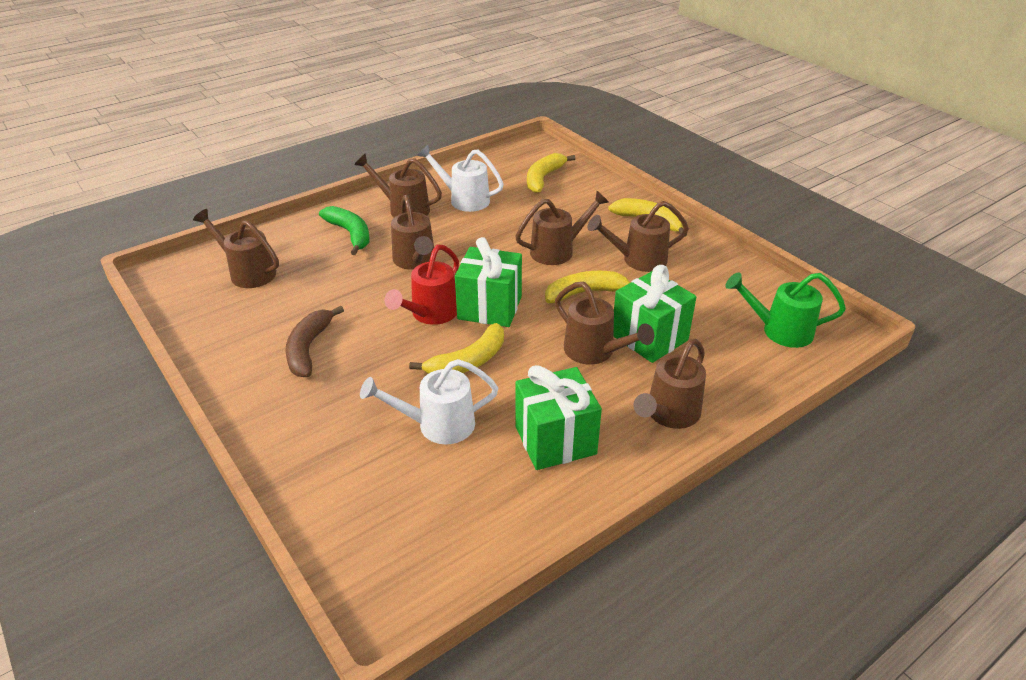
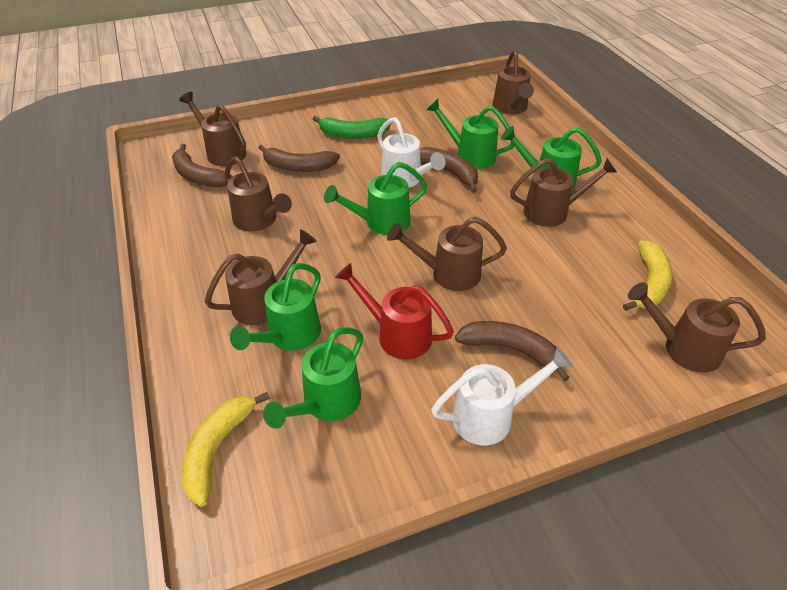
brown banana: 1 -> 4
green gift: 3 -> 0
green watering can: 1 -> 5
yellow banana: 4 -> 2

